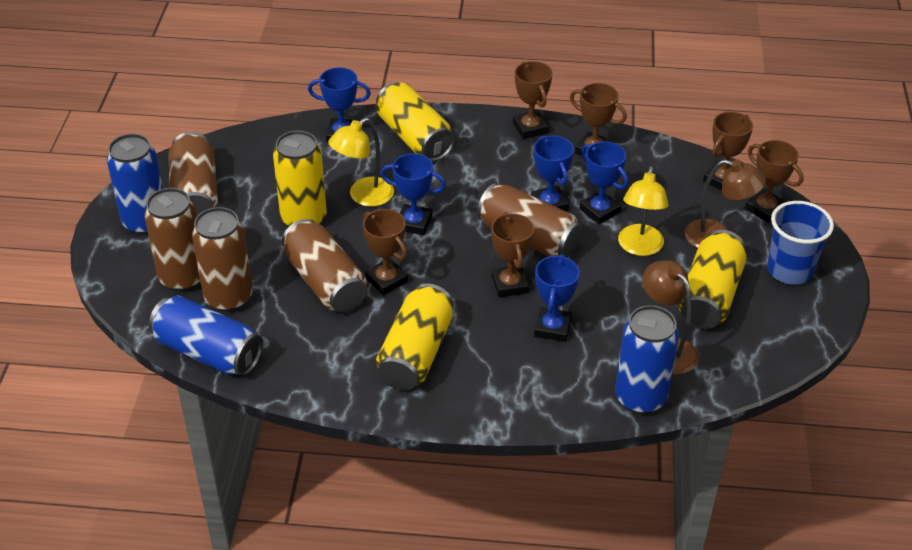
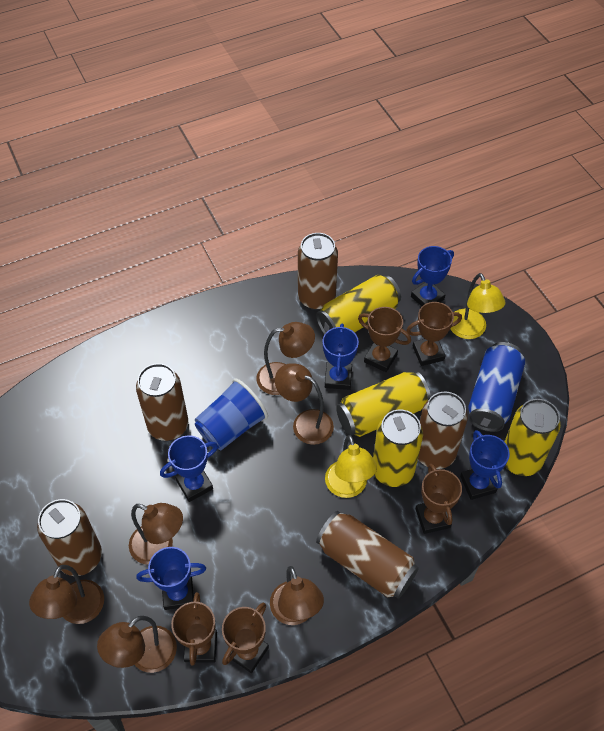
blue can: 3 -> 1
brown lamp: 2 -> 6
brown trophy: 6 -> 5

